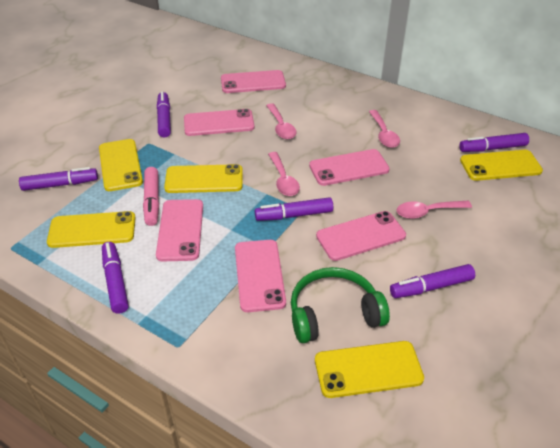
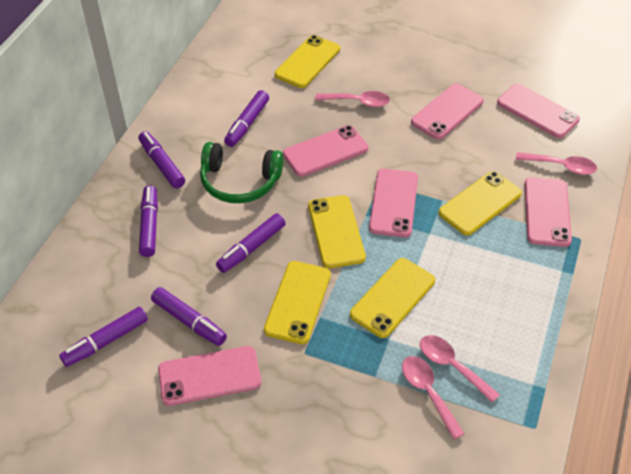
pink marker: 1 -> 0

